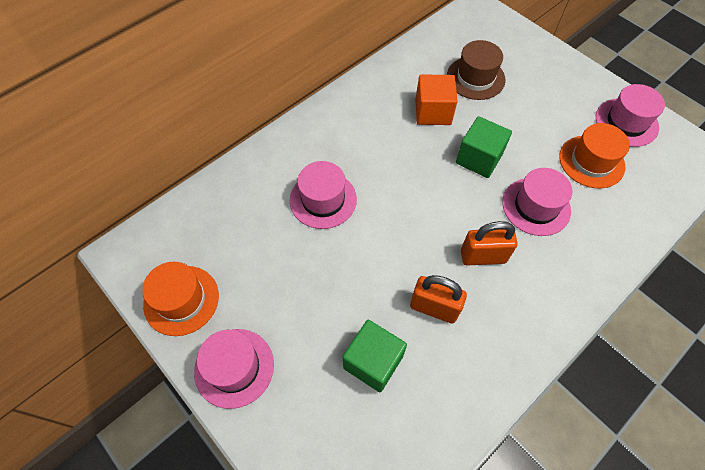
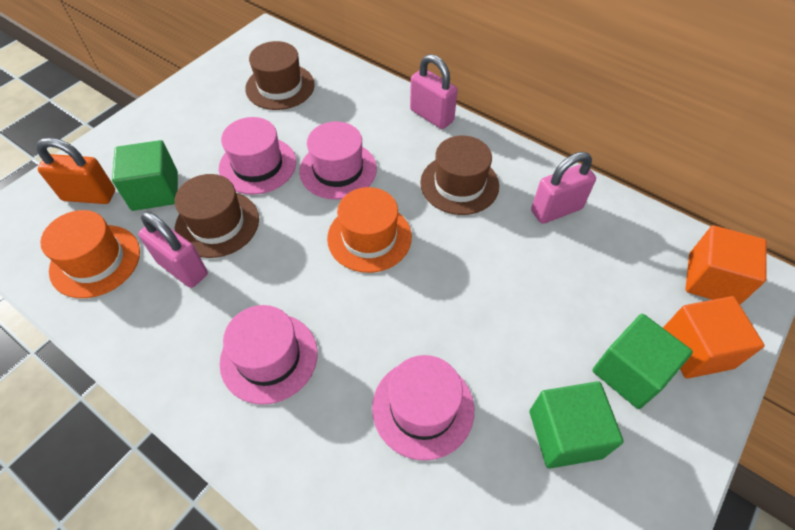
brown hat: 1 -> 3
green cube: 2 -> 3
orange cube: 1 -> 2
orange padlock: 2 -> 1
pink padlock: 0 -> 3

